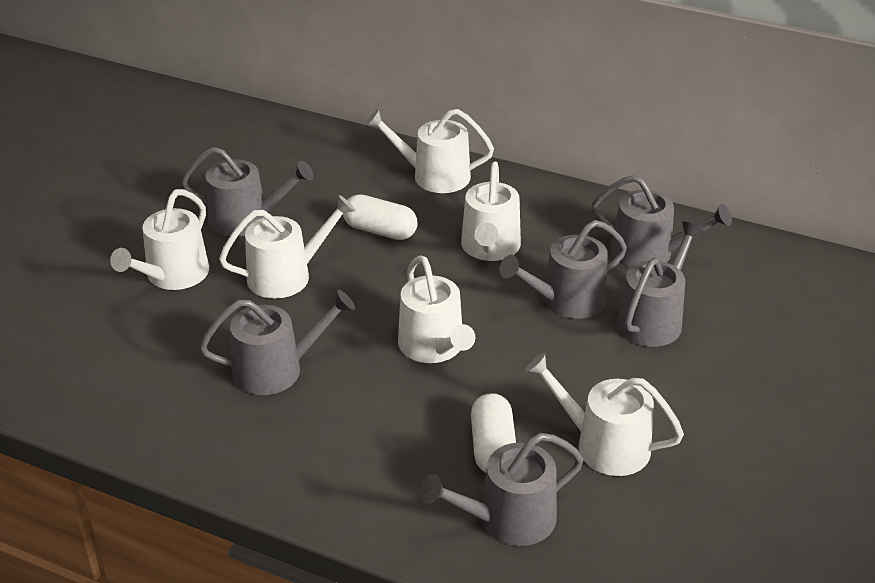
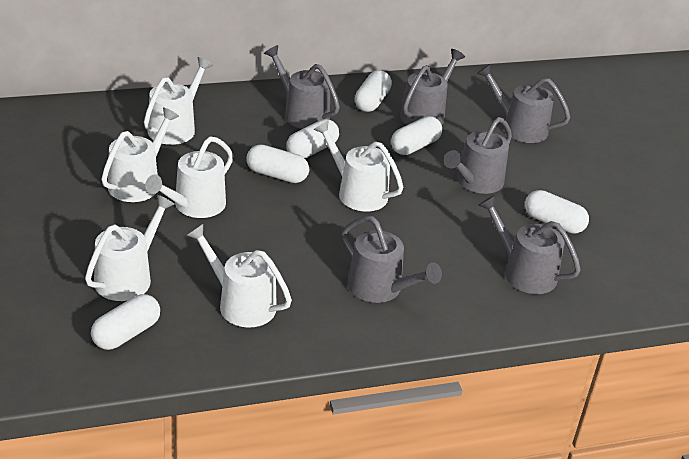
white capsule: 2 -> 6

